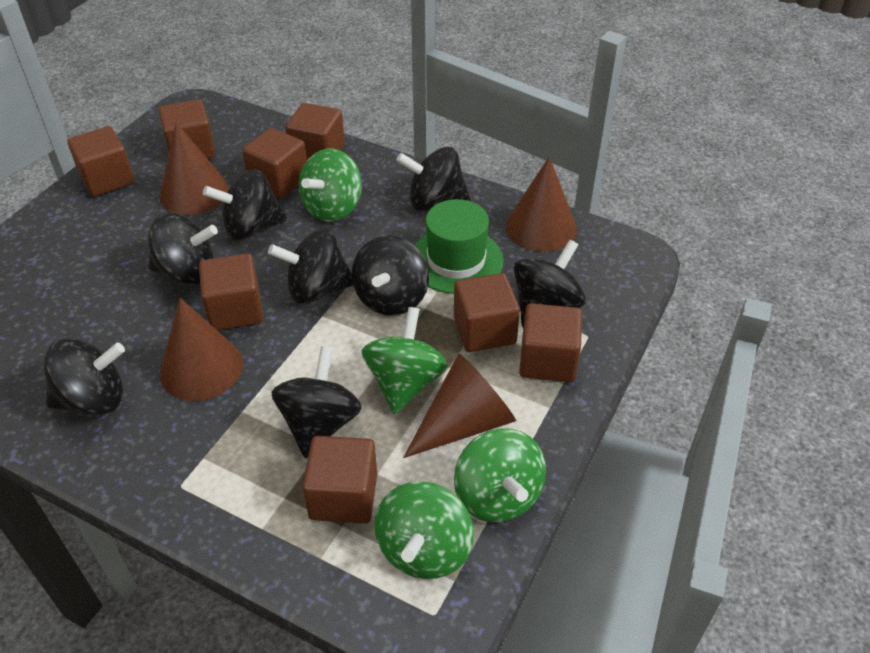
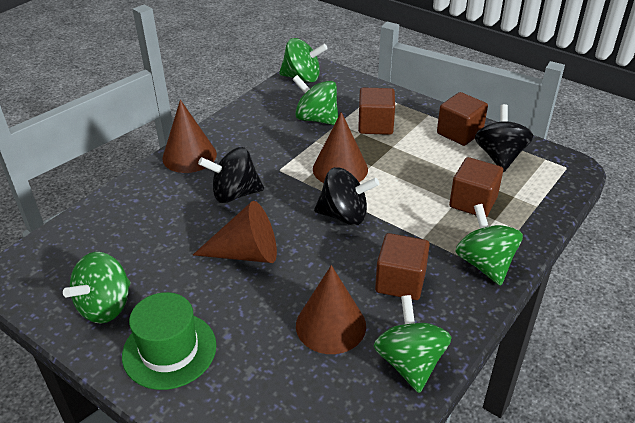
black spinning top: 8 -> 3
brown cube: 8 -> 4
green spinning top: 4 -> 5

